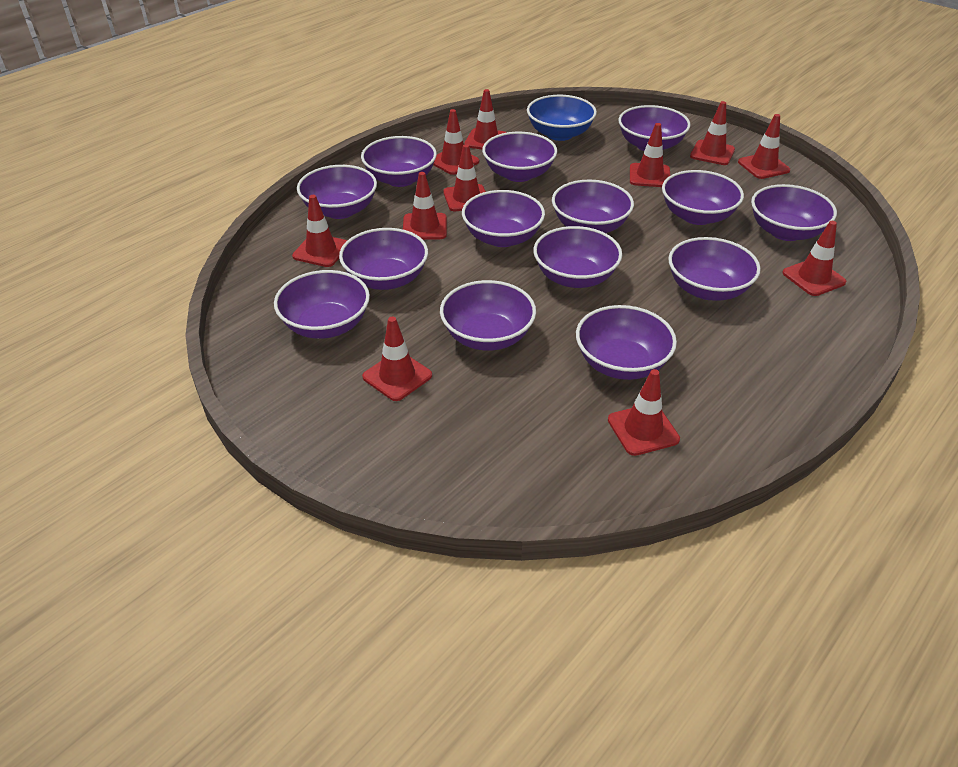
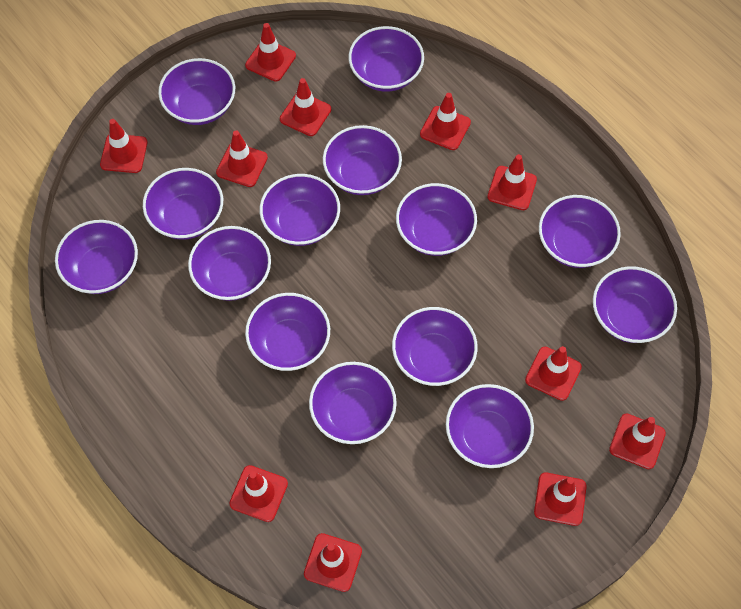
blue bowl: 1 -> 0

